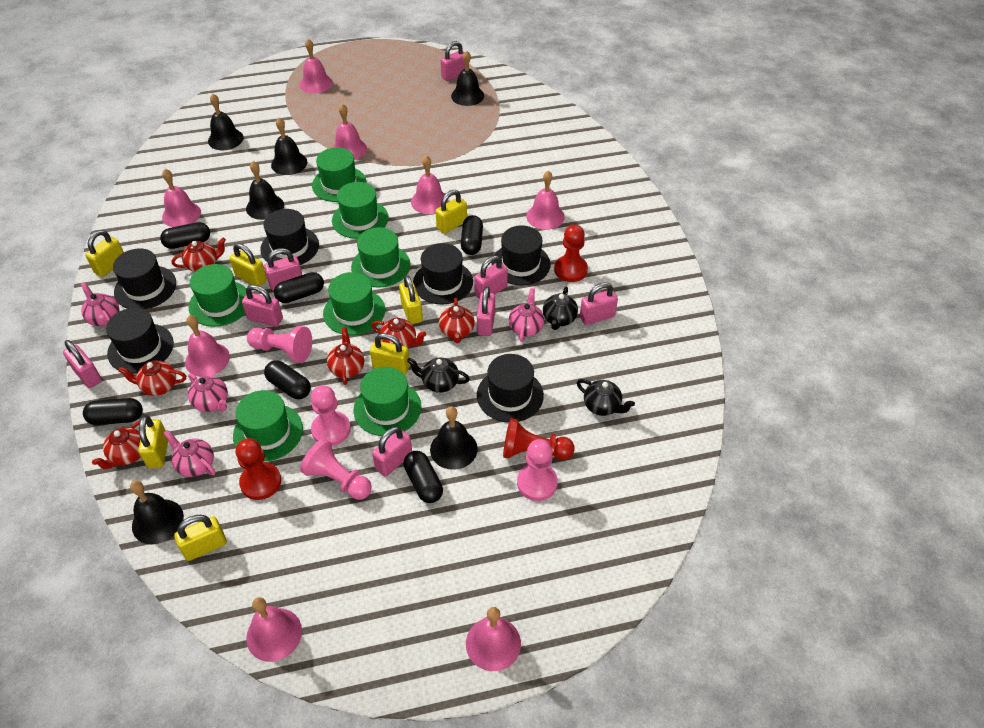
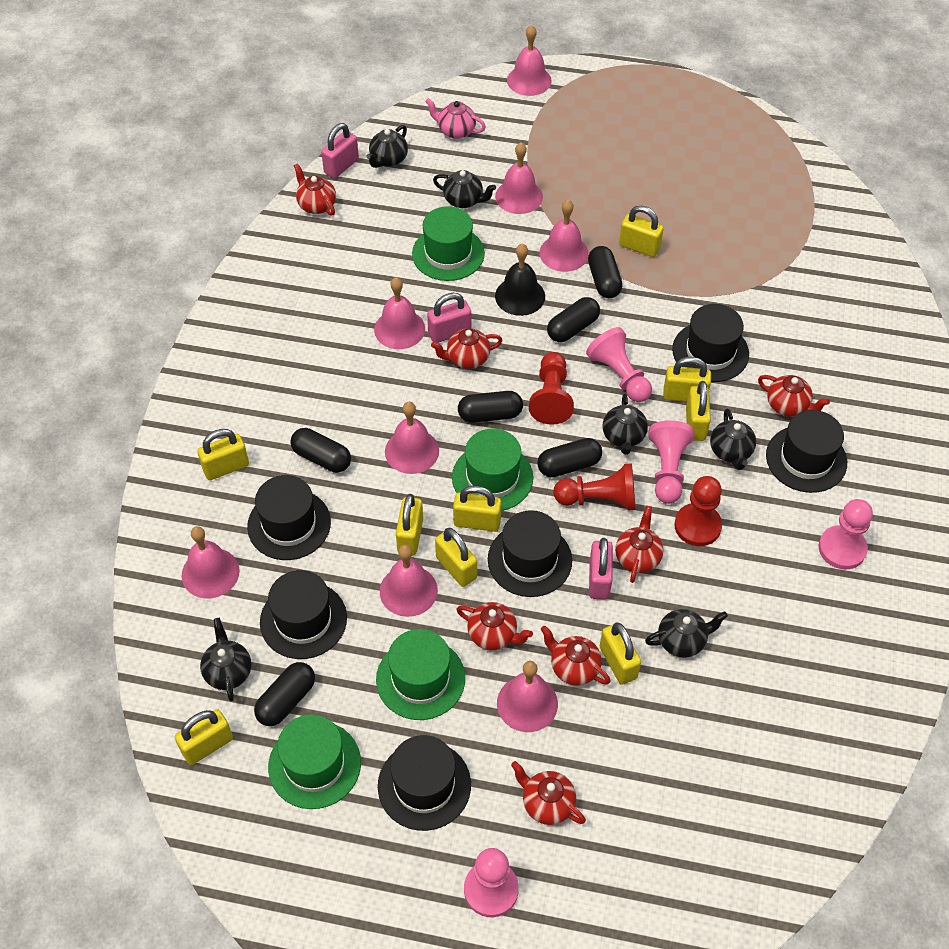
black bell: 6 -> 1
black teapot: 3 -> 6
green hat: 7 -> 4
pink padlock: 8 -> 3
pink teapot: 4 -> 1
red teapot: 6 -> 7
yellow padlock: 7 -> 9

